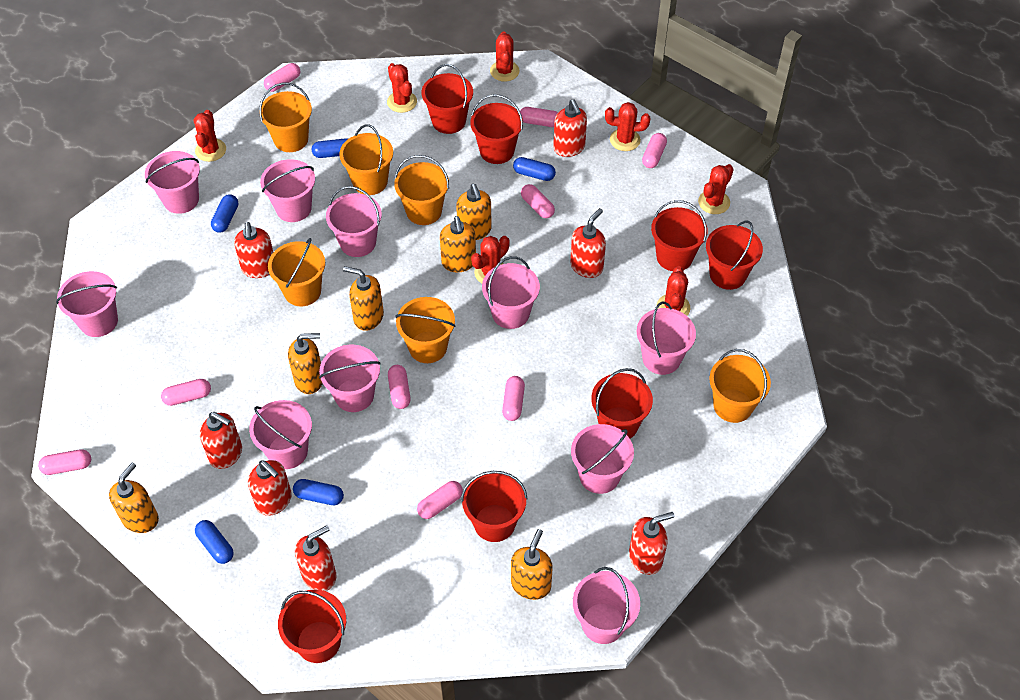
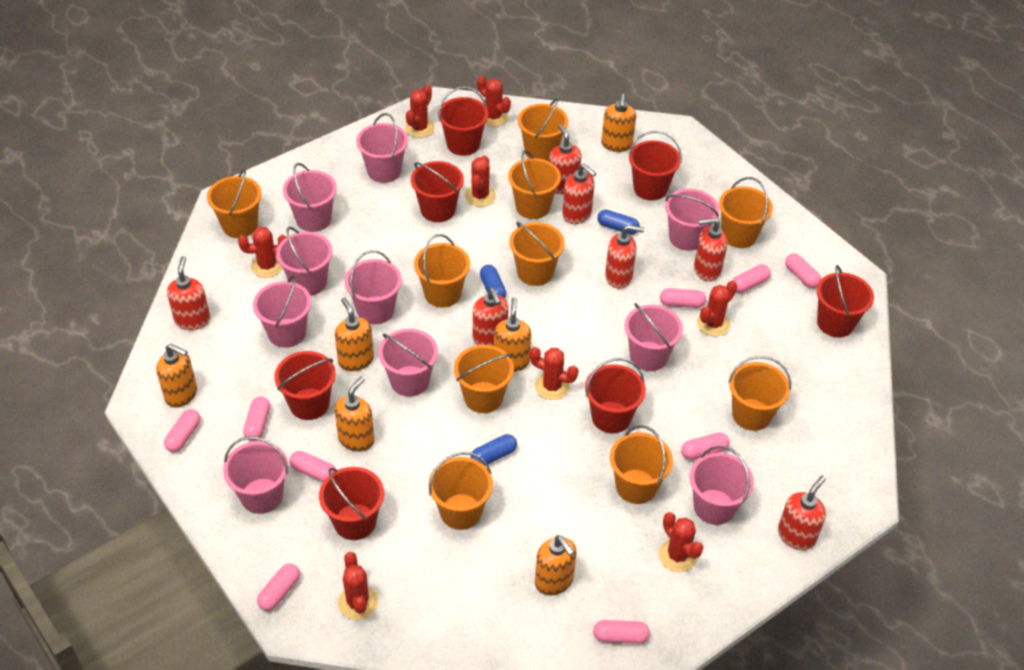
blue capsule: 5 -> 3
orange bucket: 6 -> 10
red cactus: 7 -> 8

